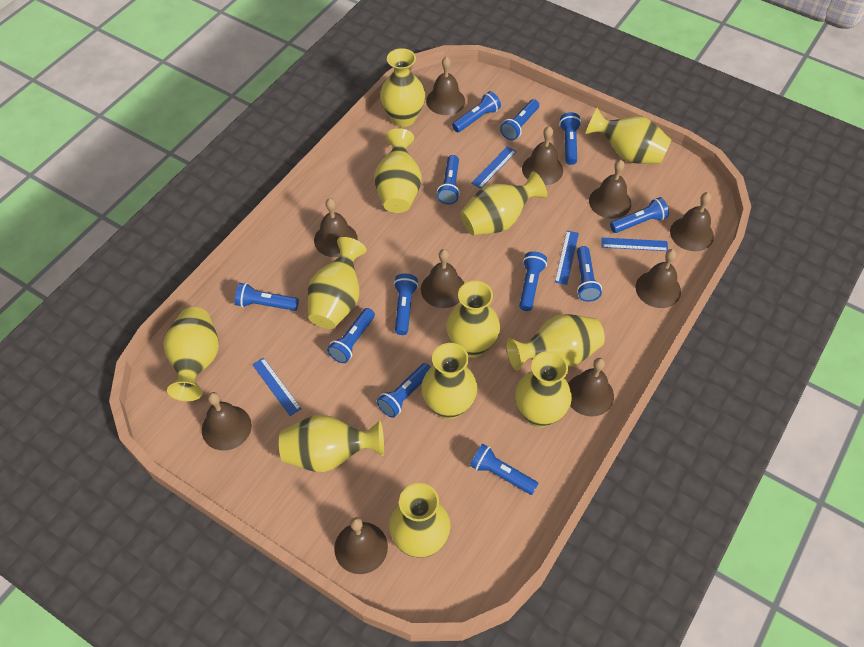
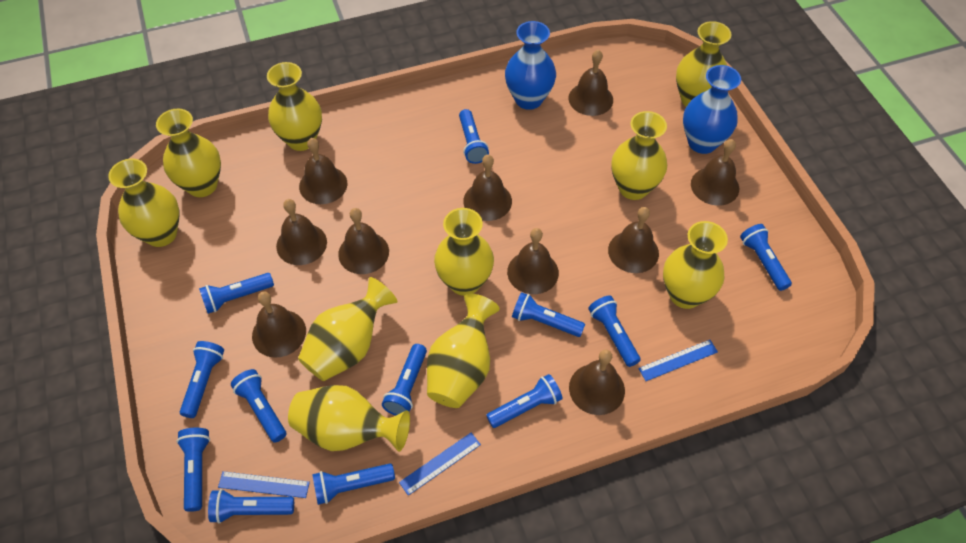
blue ruler: 4 -> 3
blue vase: 0 -> 2
yellow vase: 12 -> 10

